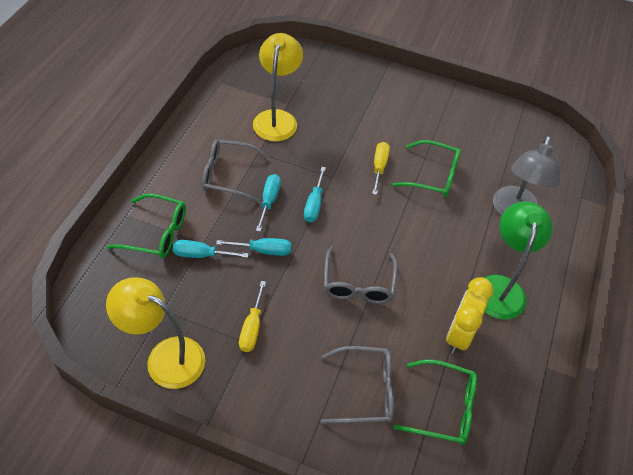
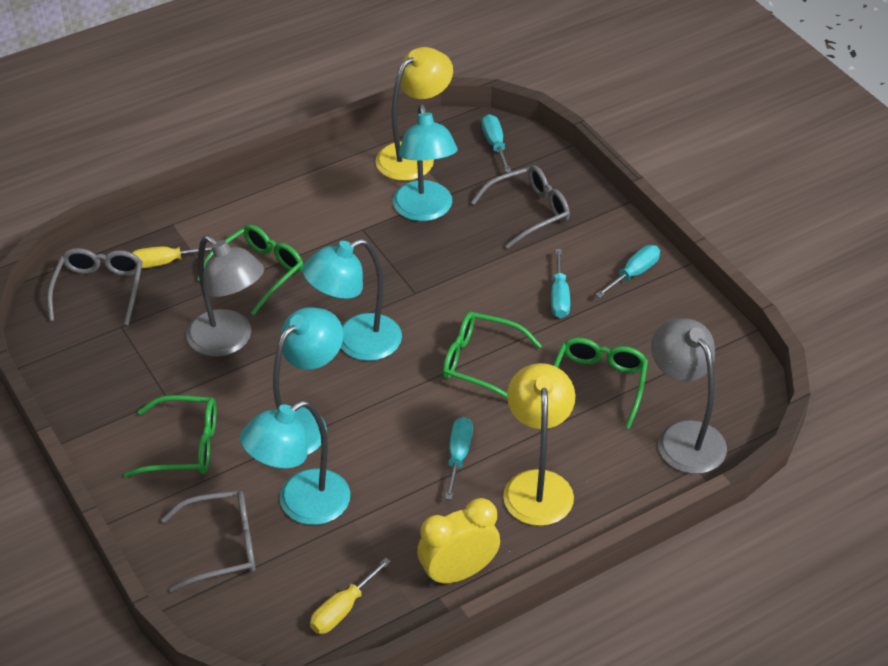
green glasses: 3 -> 4
green lamp: 1 -> 0
grey lamp: 1 -> 2
turquoise lamp: 0 -> 4

